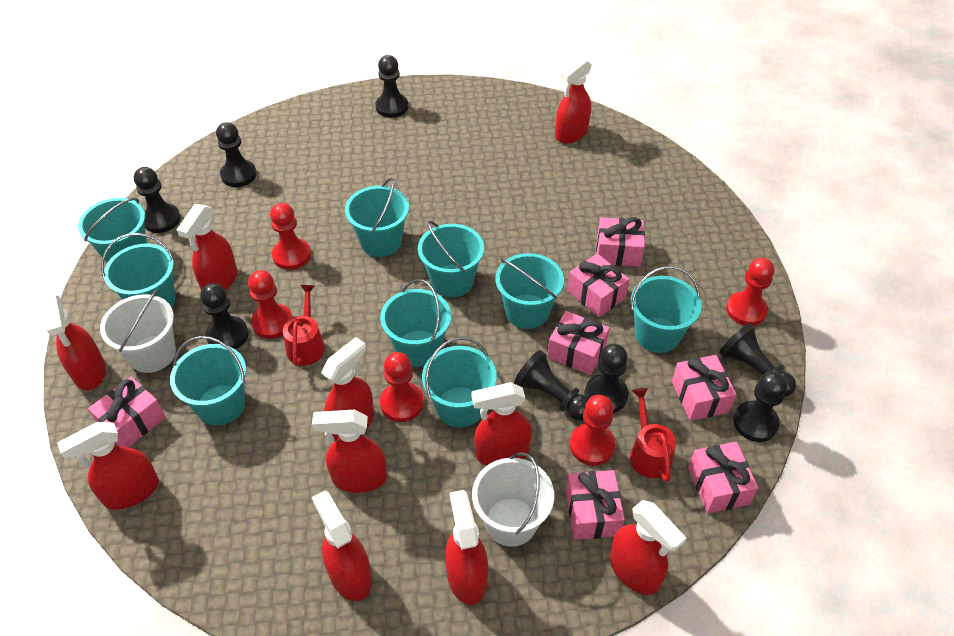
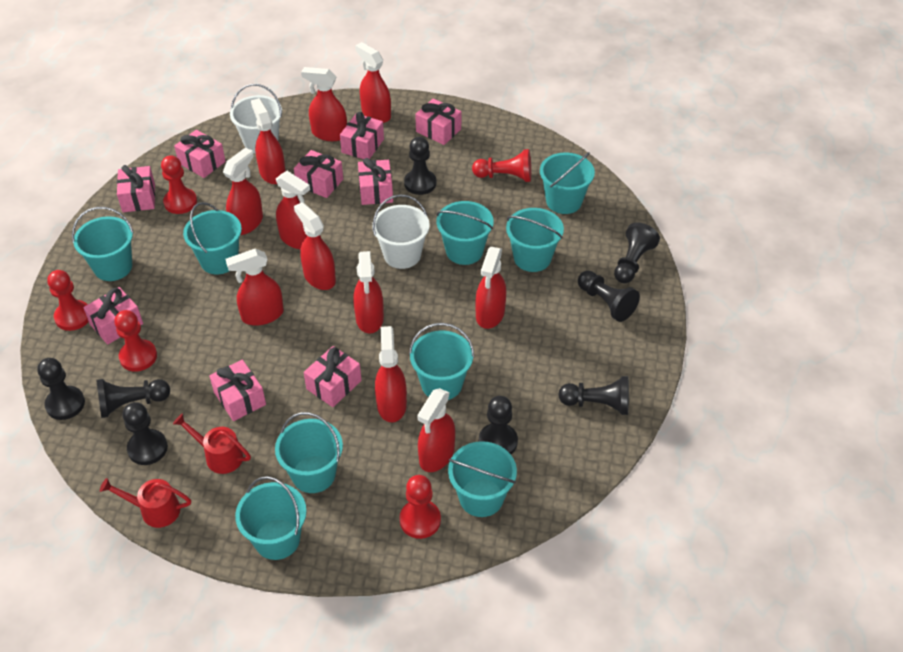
pink gift: 7 -> 9
red spray bottle: 10 -> 11

